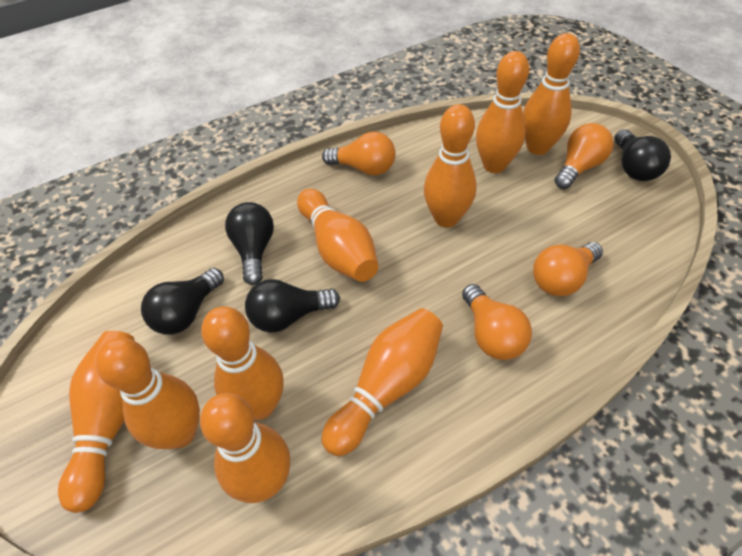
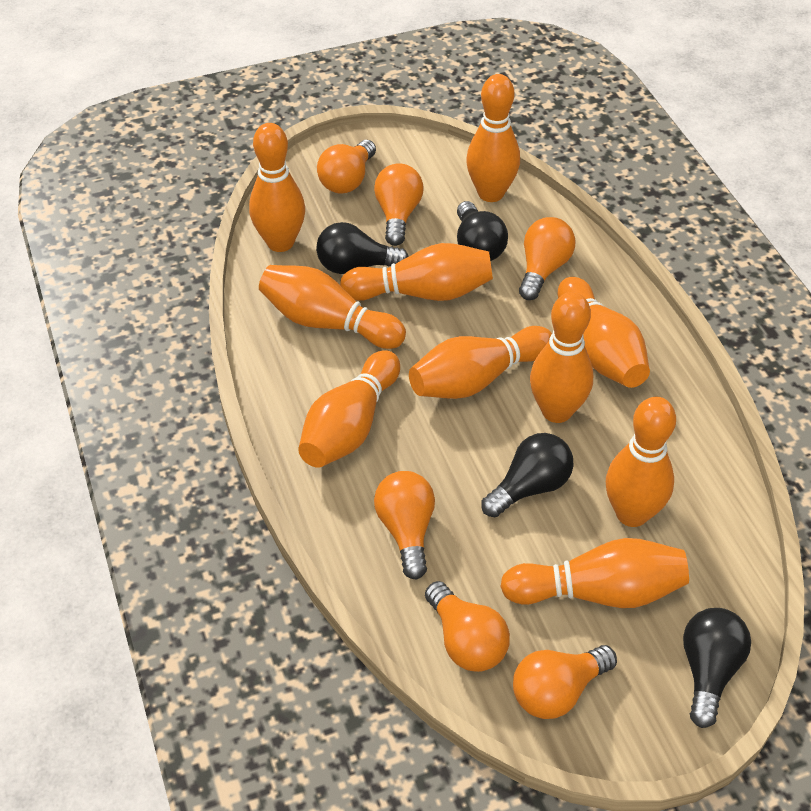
orange bowling pin: 9 -> 10
orange light bulb: 4 -> 6

